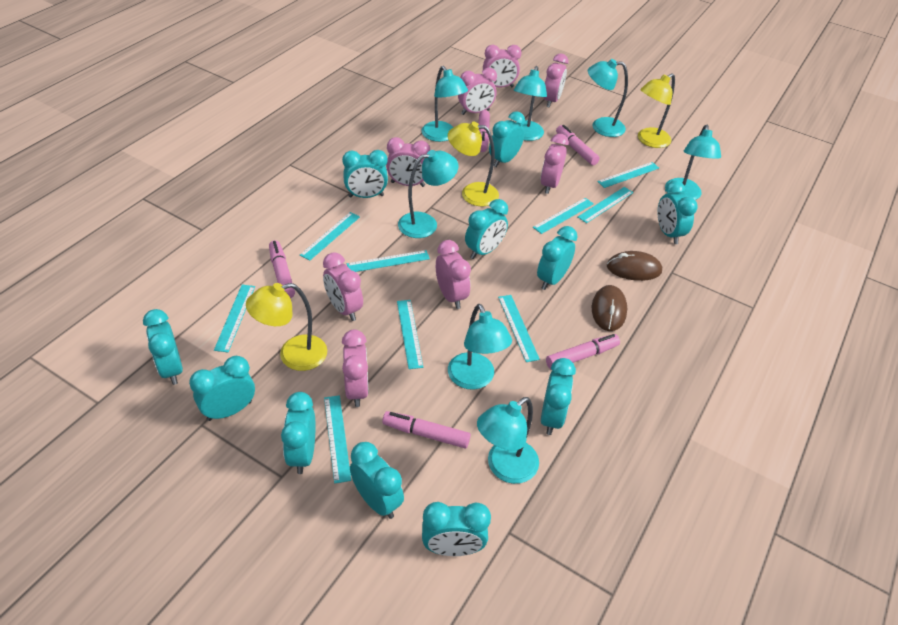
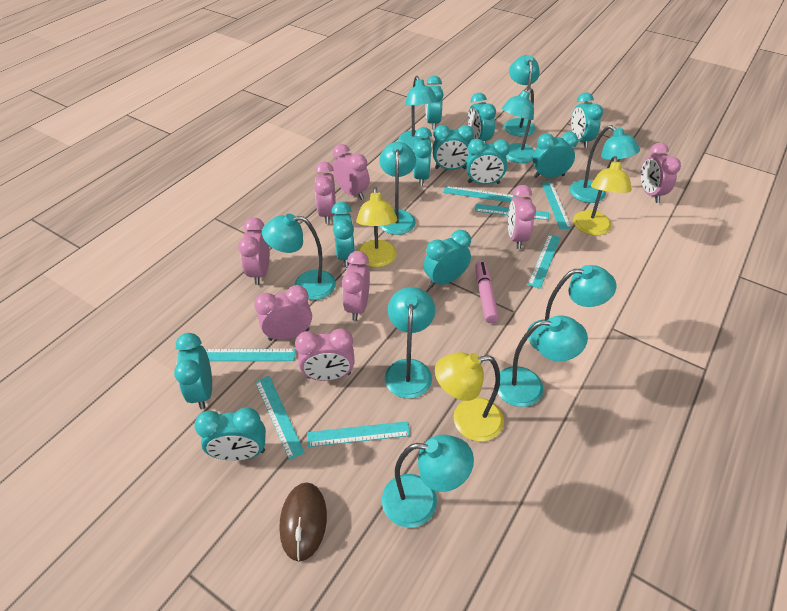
brown mouse: 2 -> 1
pink marker: 5 -> 1
turquoise lamp: 7 -> 10
turquoise ruler: 9 -> 7

